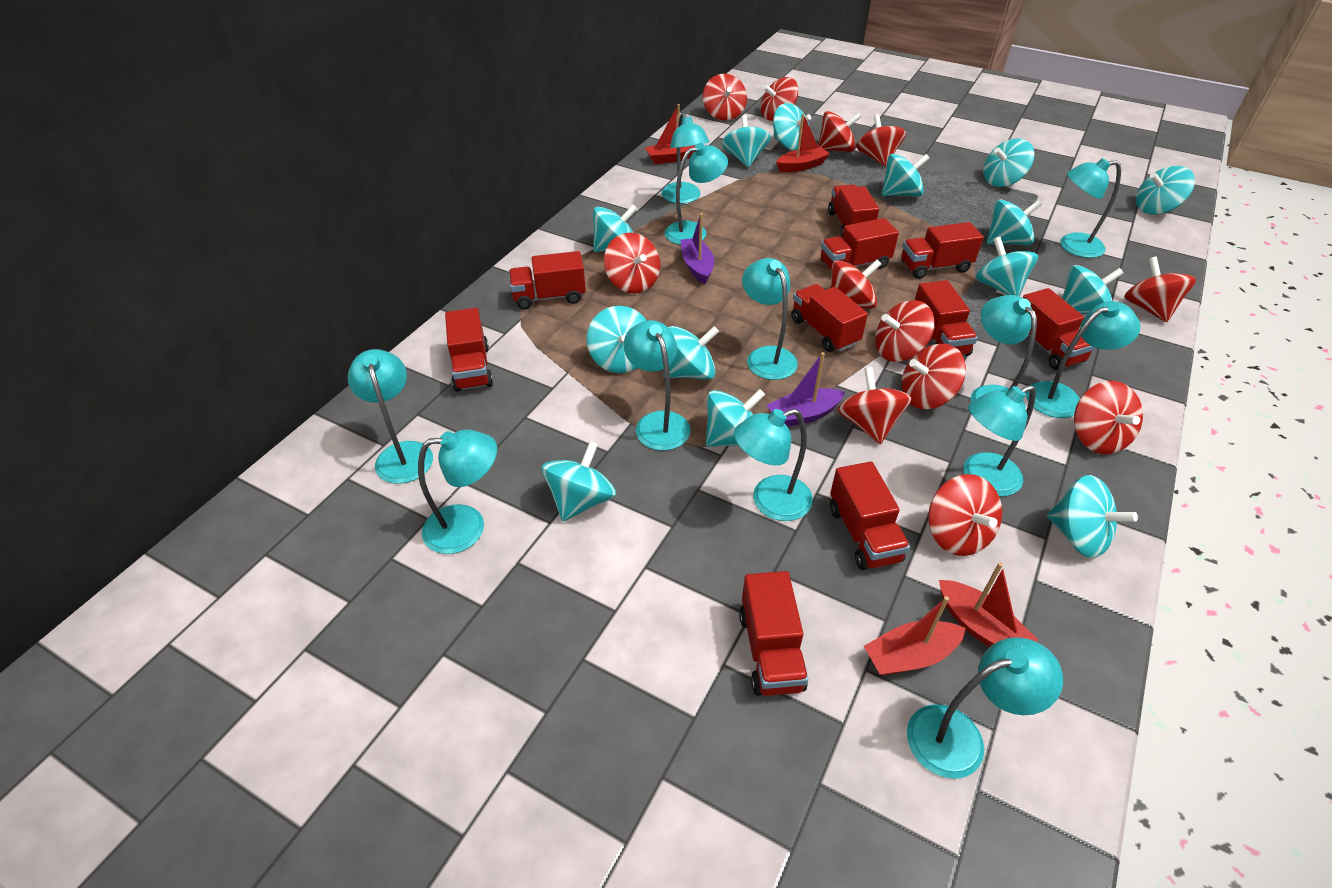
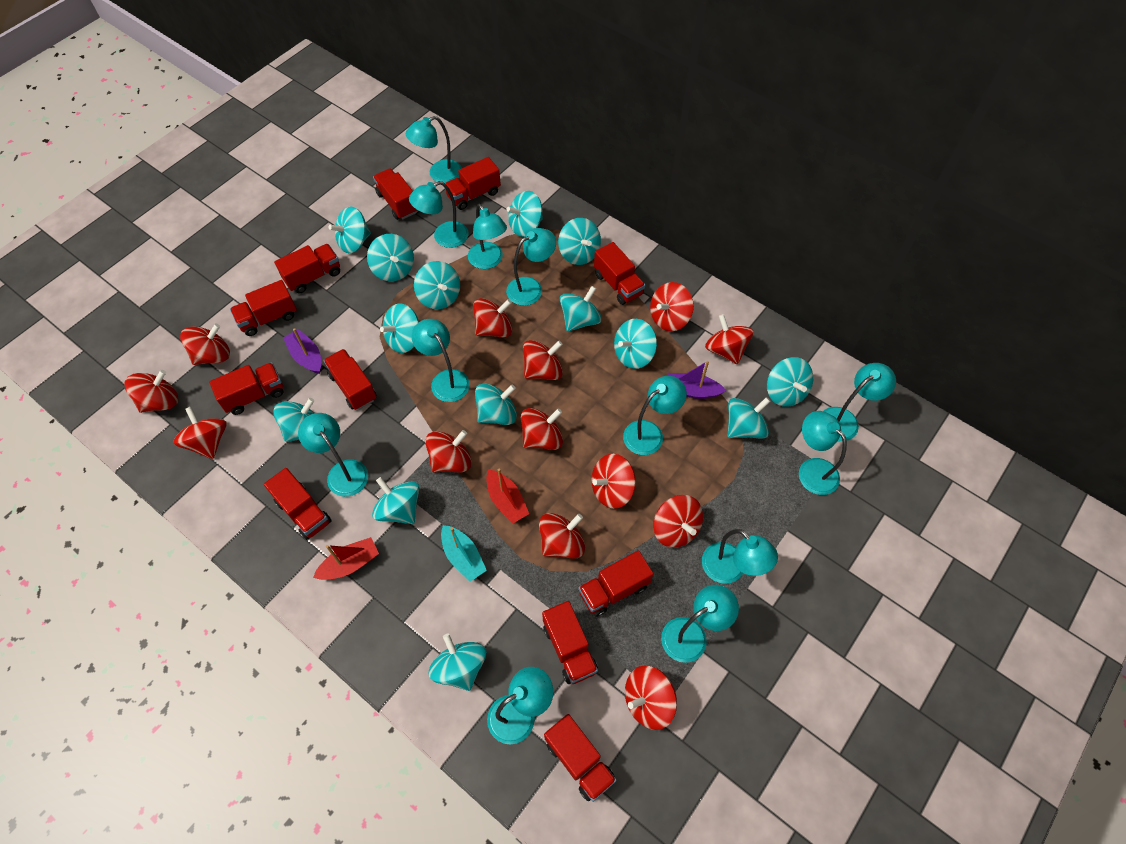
red boat: 4 -> 2
red spinning top: 12 -> 13
red truck: 10 -> 11
turquoise boat: 0 -> 1

